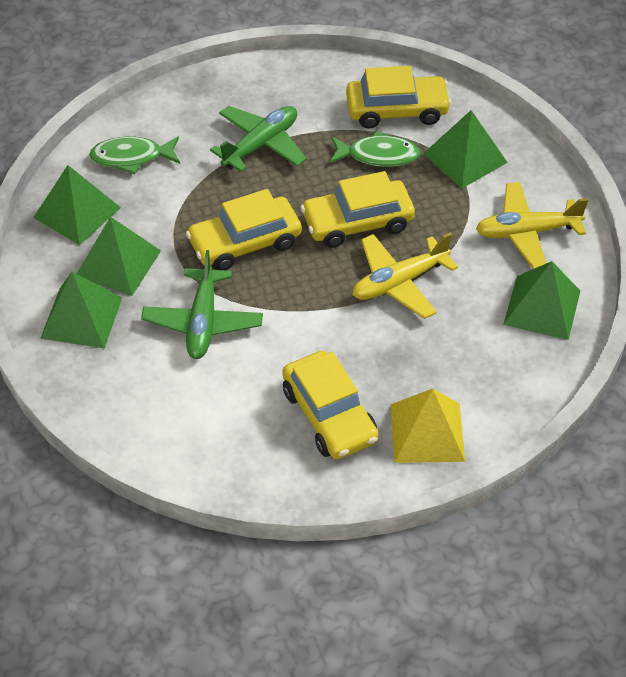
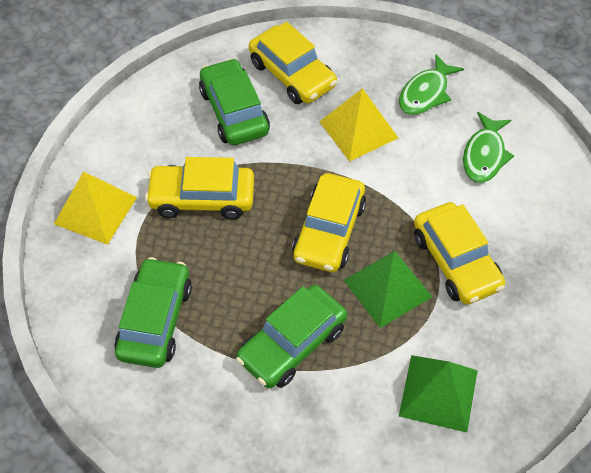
green car: 0 -> 3
green plane: 2 -> 0
green pyramid: 5 -> 2
yellow plane: 2 -> 0
yellow pyramid: 1 -> 2

